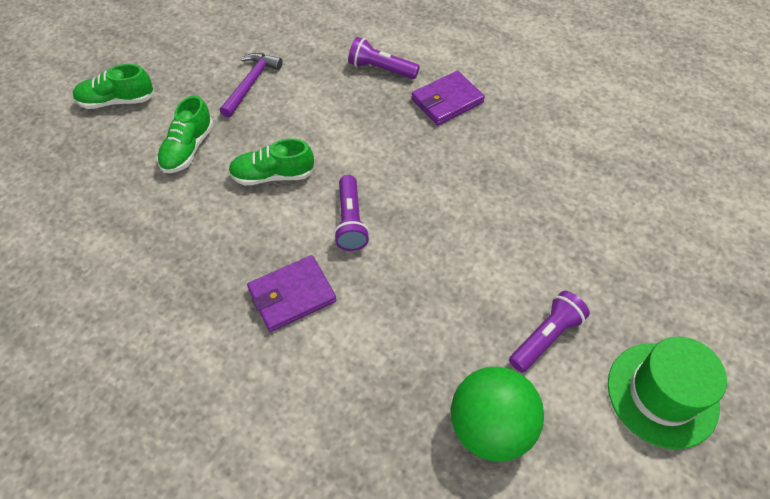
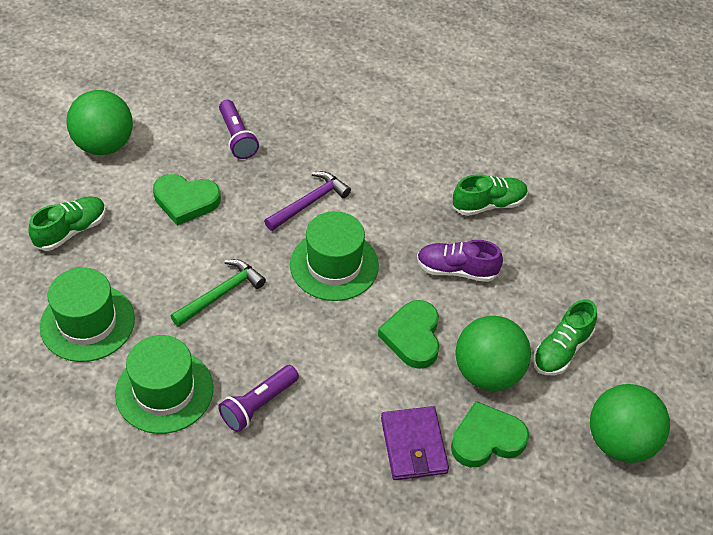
green ball: 1 -> 3
green hammer: 0 -> 1
green hat: 1 -> 3
green heart: 0 -> 3
purple flashlight: 3 -> 2
purple shoe: 0 -> 1
purple wallet: 2 -> 1

